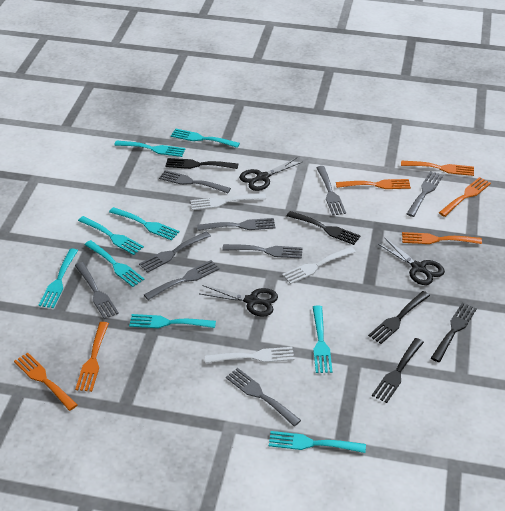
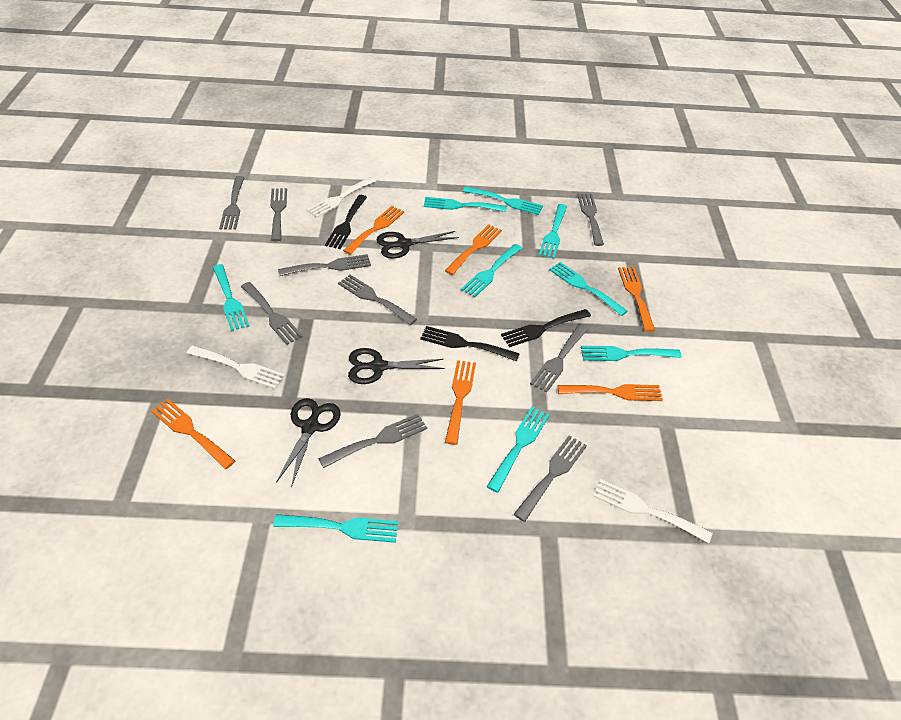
black fork: 5 -> 3

